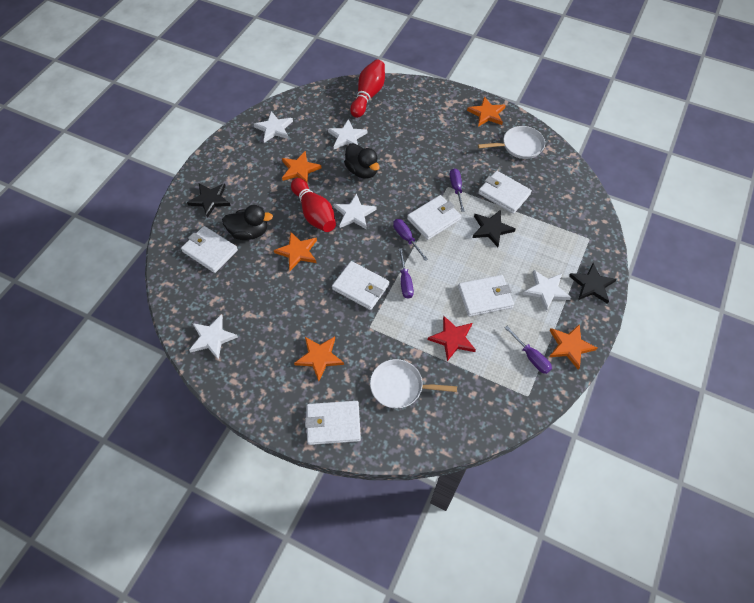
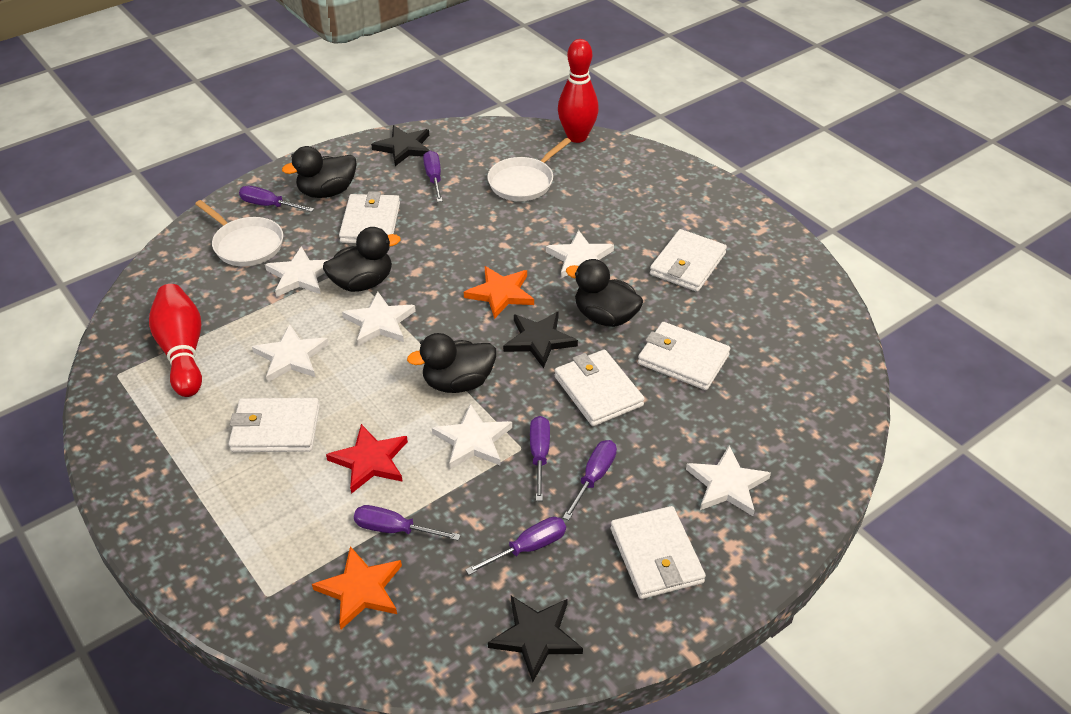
black duck: 2 -> 4
orange star: 5 -> 2
purple screwdriver: 4 -> 6
white star: 5 -> 6

